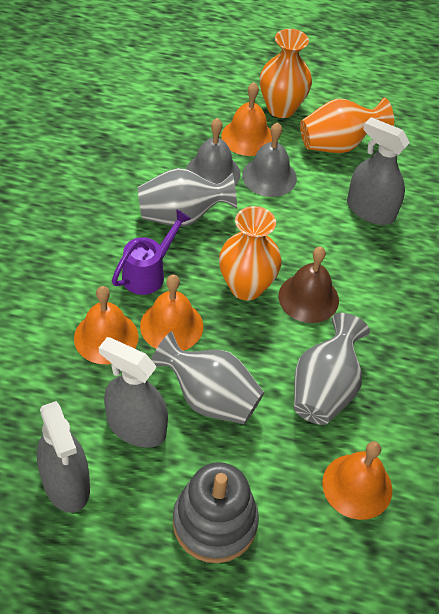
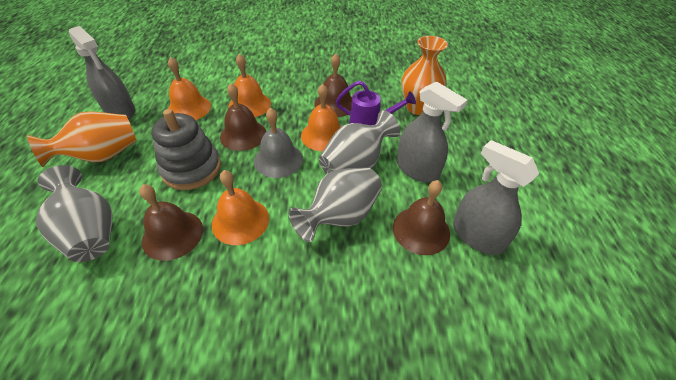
brown bell: 1 -> 4
grey bell: 2 -> 1
orange vase: 3 -> 2

